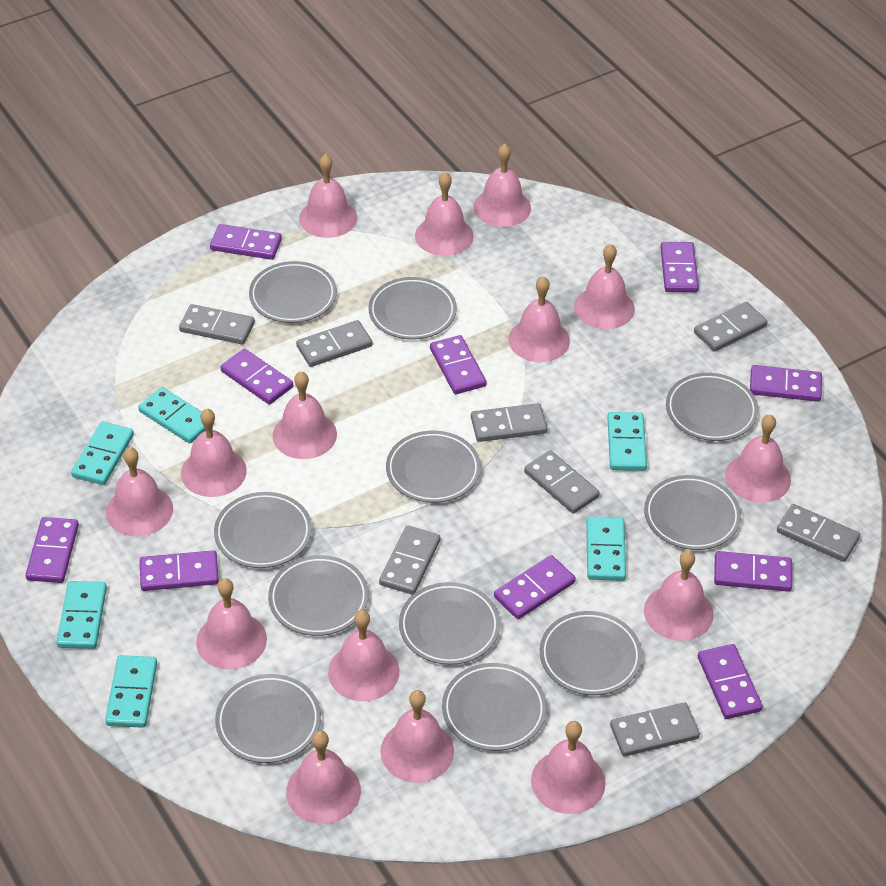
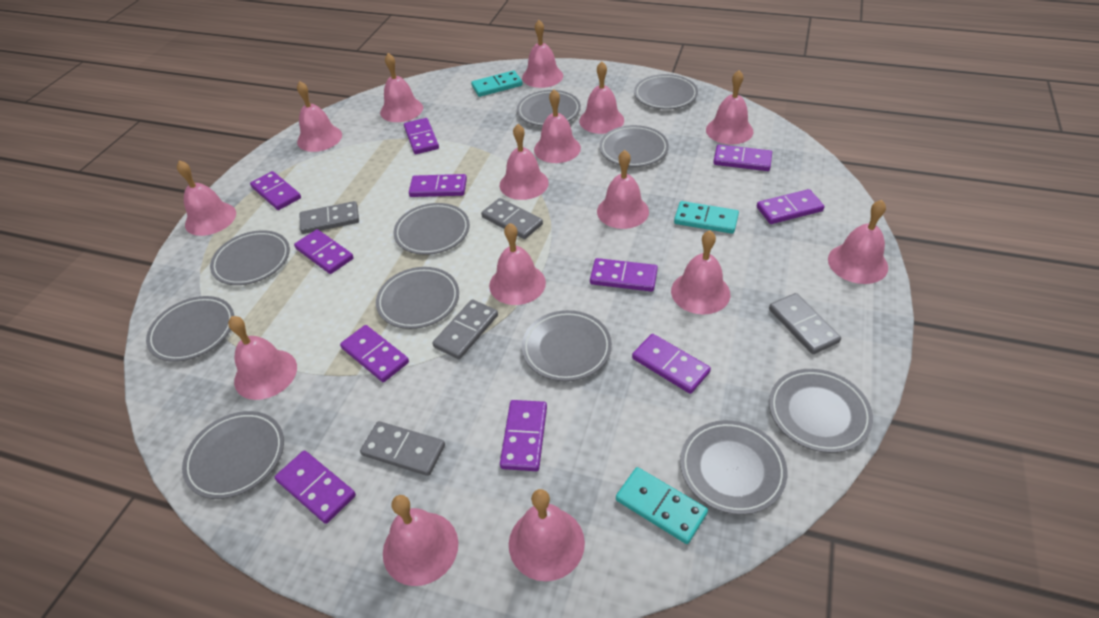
grey domino: 8 -> 5
purple domino: 10 -> 11
turquoise domino: 6 -> 3

